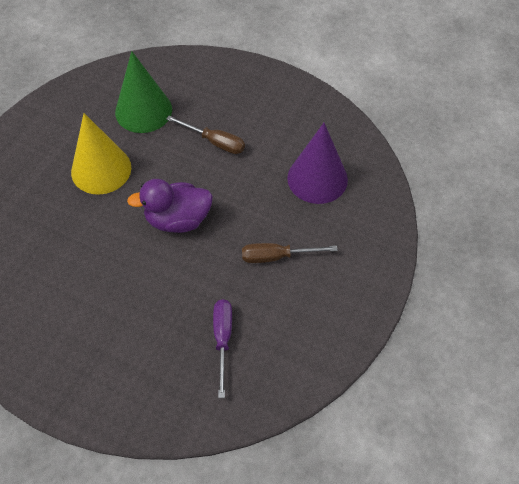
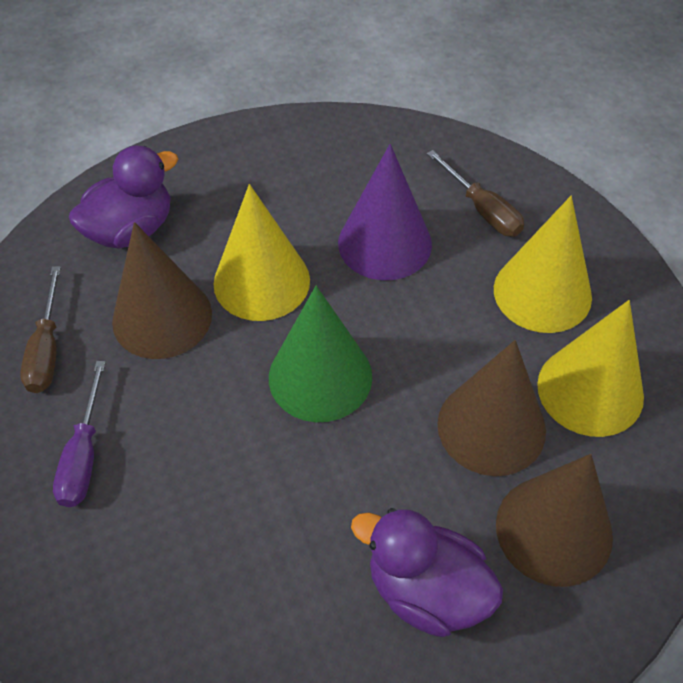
brown cone: 0 -> 3
purple duck: 1 -> 2
yellow cone: 1 -> 3

